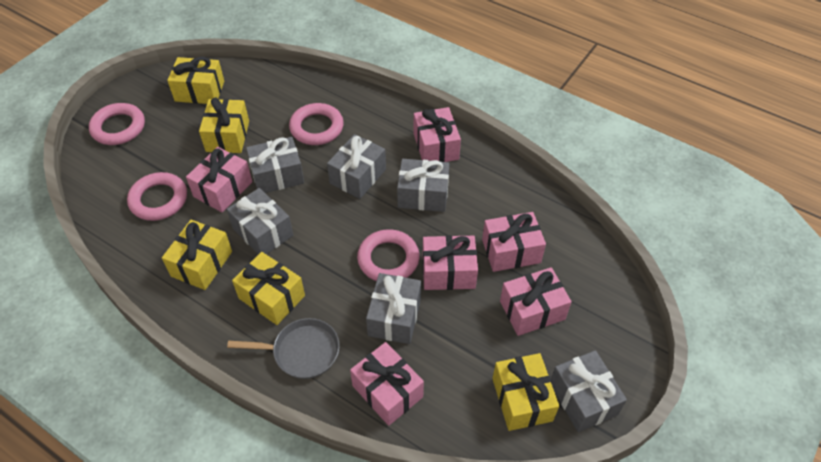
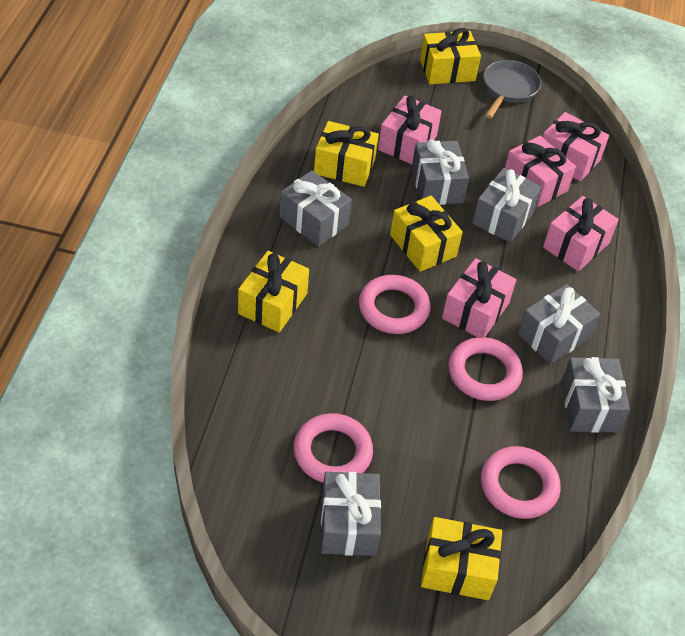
pink gift: 6 -> 5

